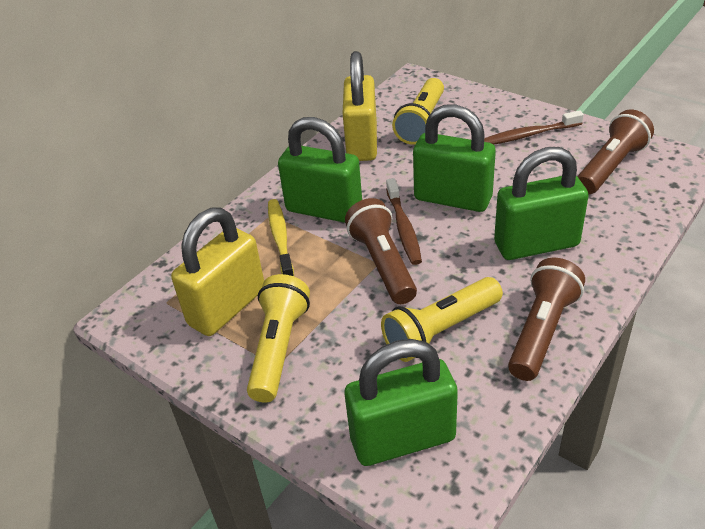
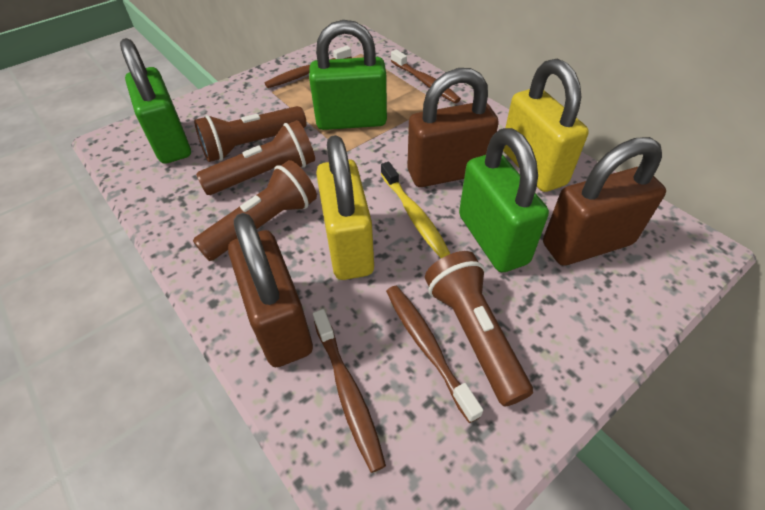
brown flashlight: 3 -> 4
brown padlock: 0 -> 3
brown toothbrush: 2 -> 4
green padlock: 4 -> 3
yellow flashlight: 3 -> 0

